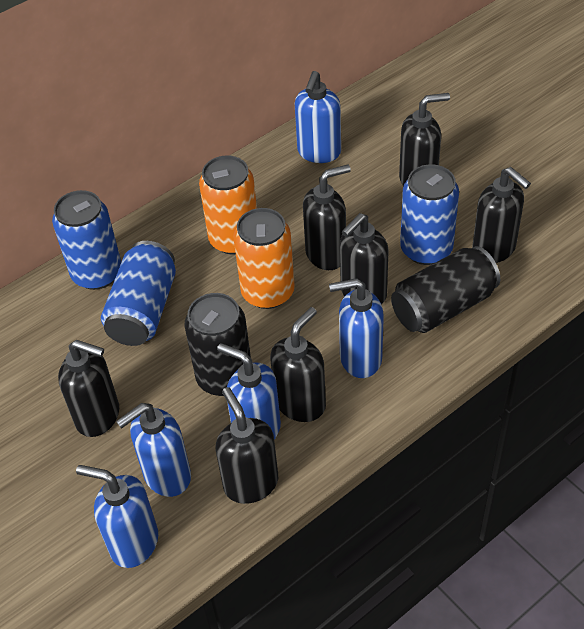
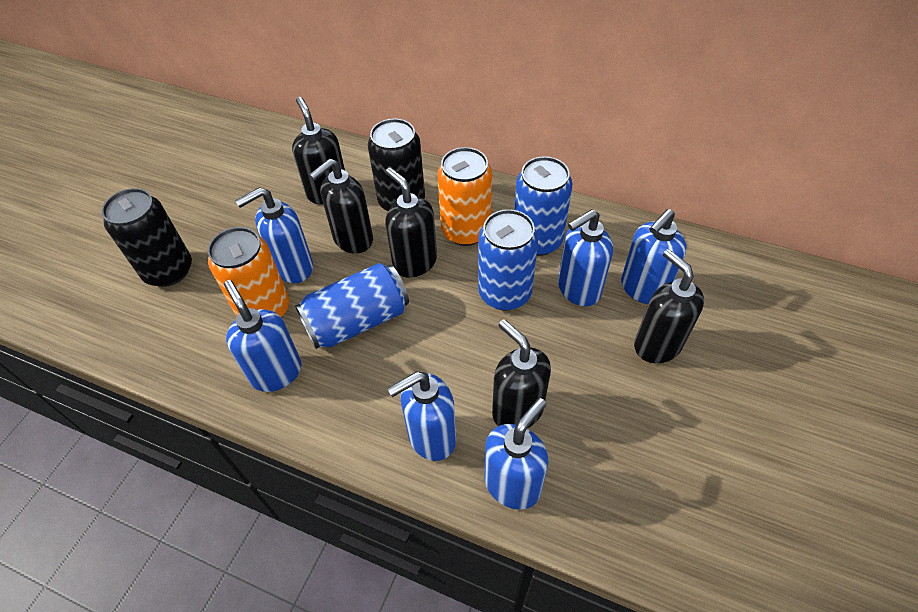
black soap dispenser: 7 -> 5
blue soap dispenser: 5 -> 6

